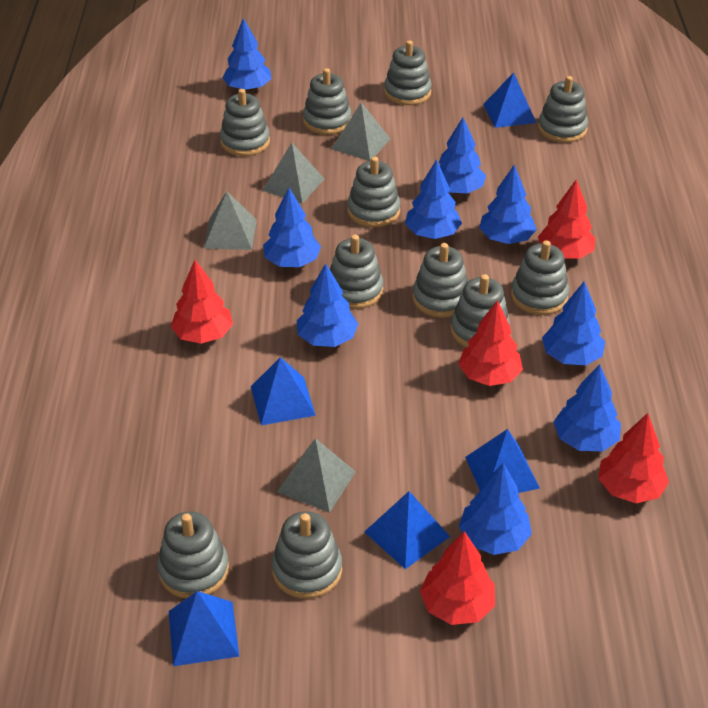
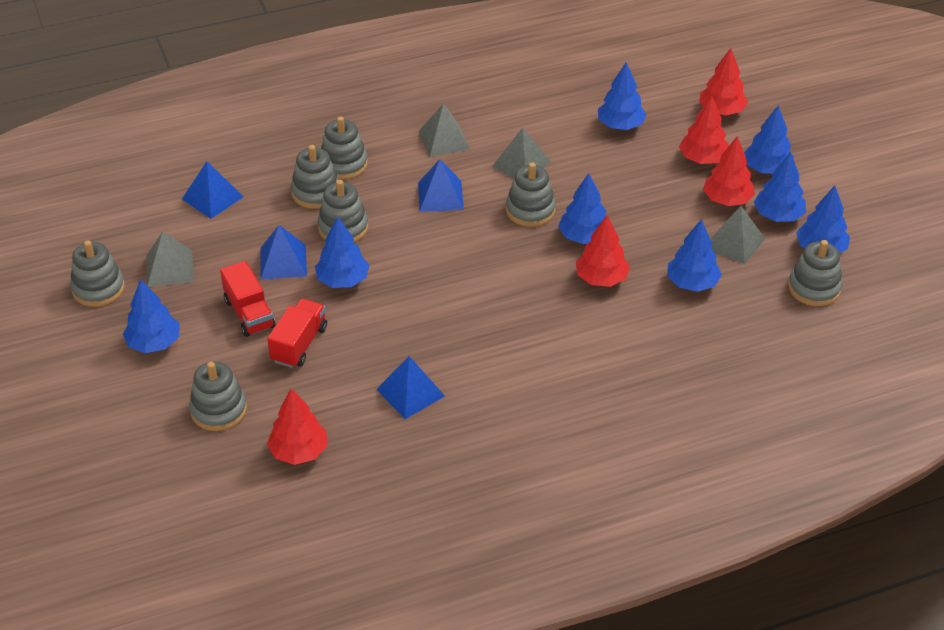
blue pyramid: 5 -> 4
blue tree: 9 -> 8
grey stacking toy: 11 -> 7
red truck: 0 -> 2

